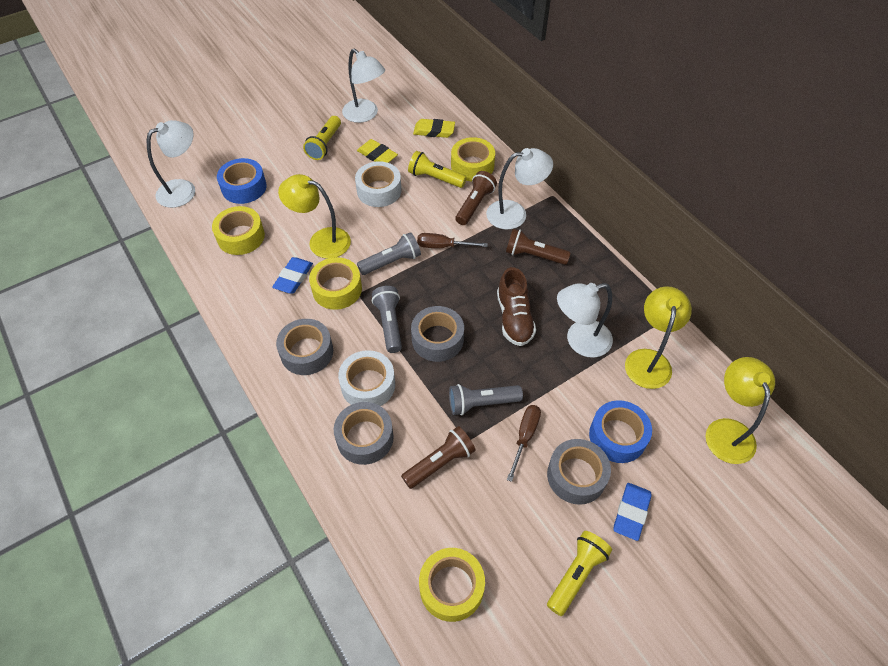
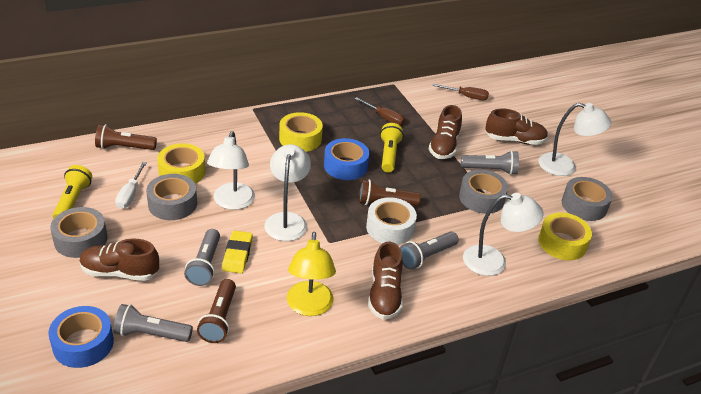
blue eraser: 2 -> 0
brown shoe: 1 -> 4
grey flashlight: 3 -> 4
white screwdriver: 0 -> 1
white tape: 2 -> 1
yellow eraser: 2 -> 1
yellow flashlight: 3 -> 2
yellow lamp: 3 -> 1
yellow tape: 4 -> 3

